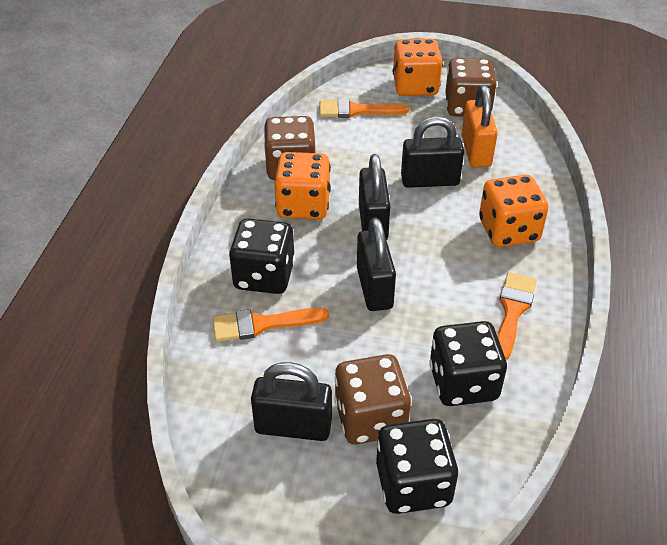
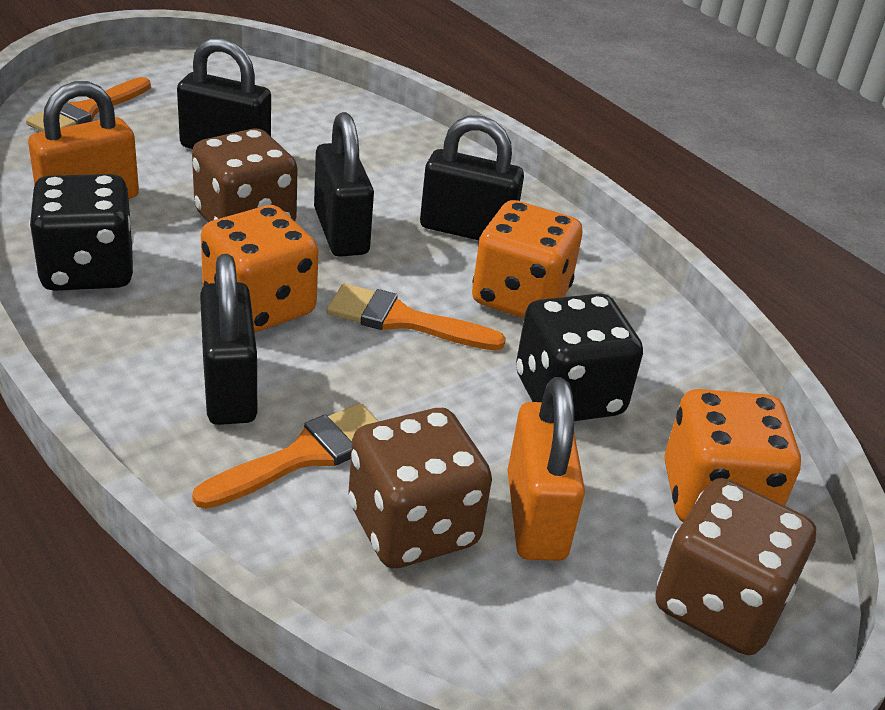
black dice: 3 -> 2
orange padlock: 1 -> 2

